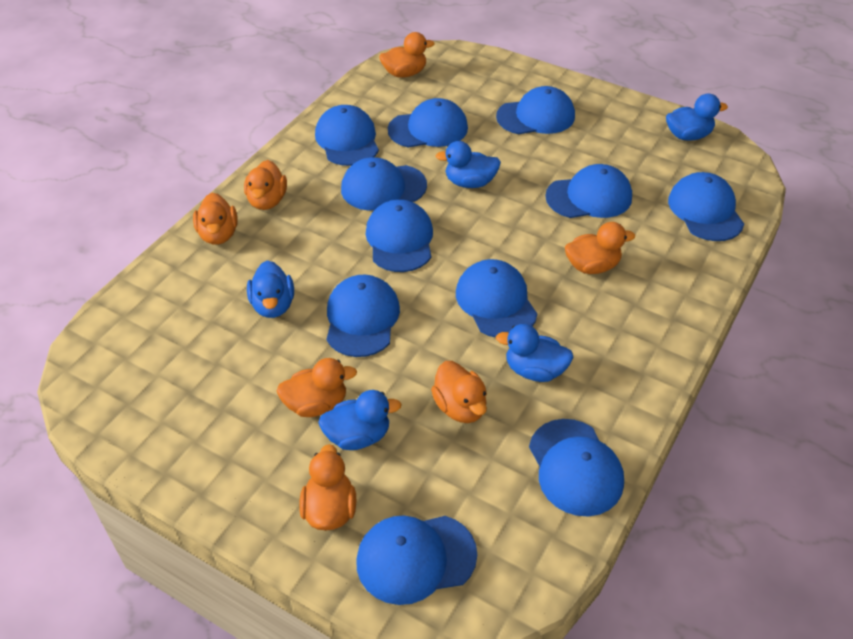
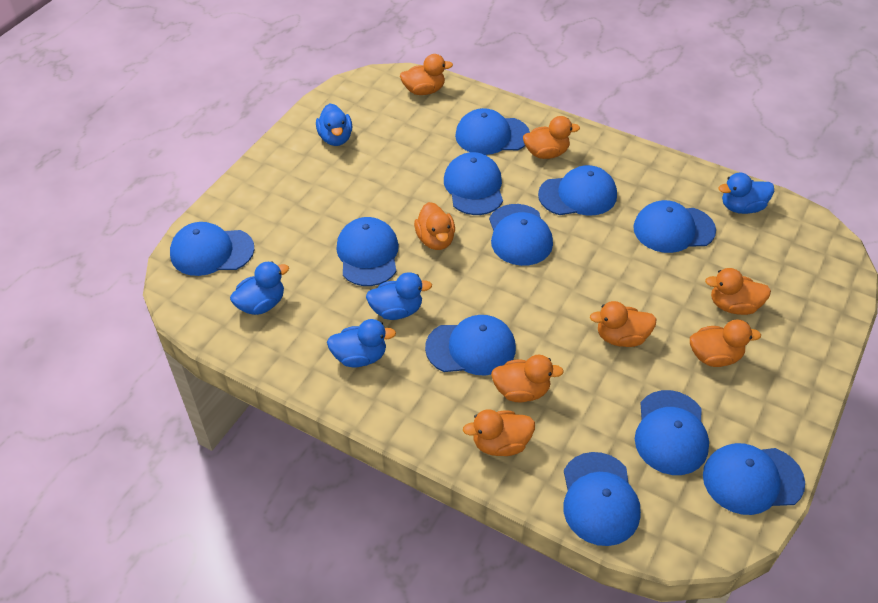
orange duck: 7 -> 8

